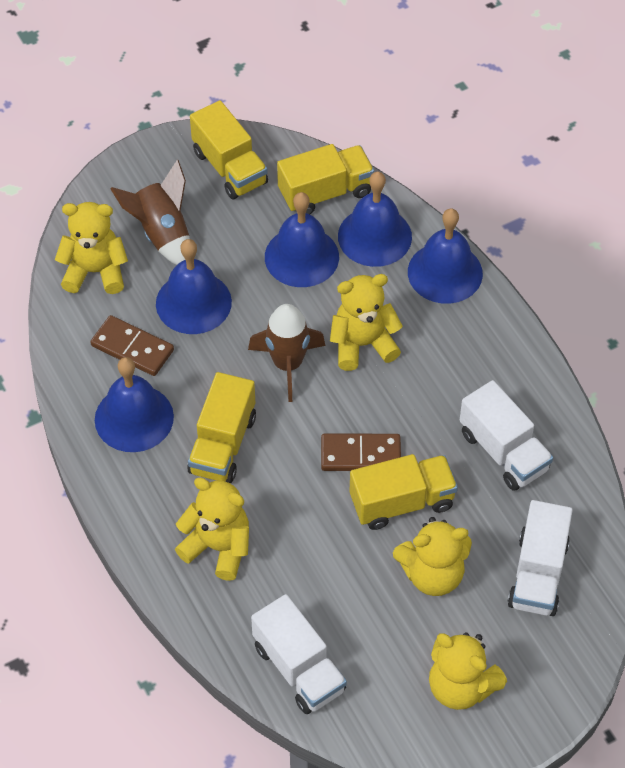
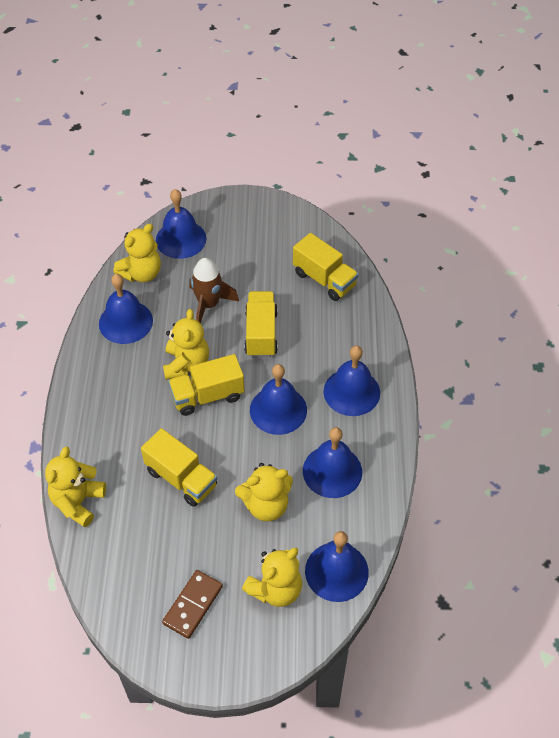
blue bell: 5 -> 6
brown domino: 2 -> 1
brown rocket: 2 -> 1
white truck: 3 -> 0

